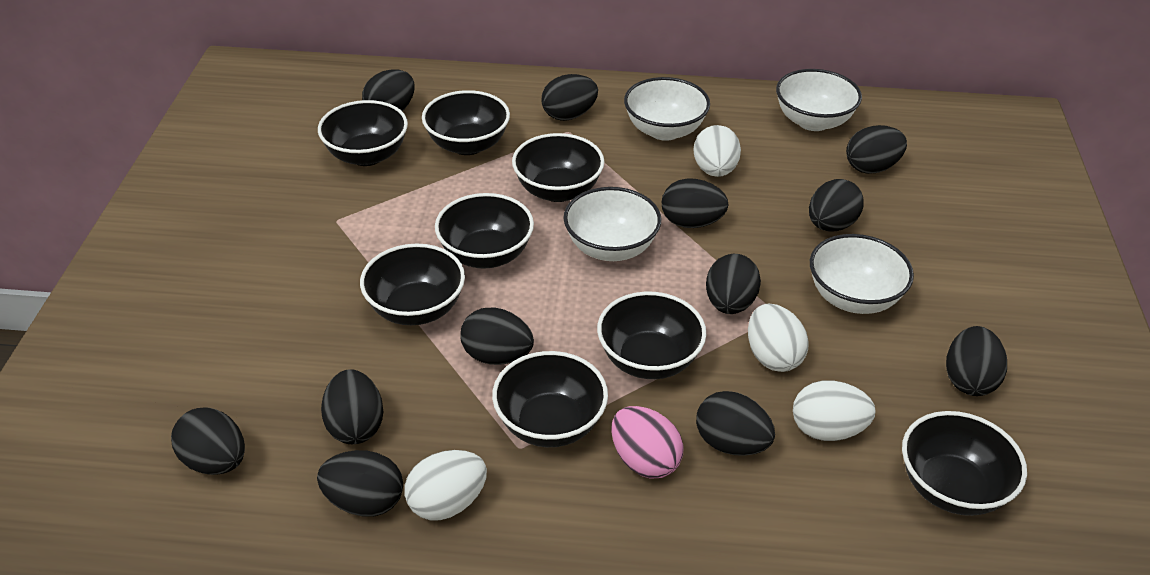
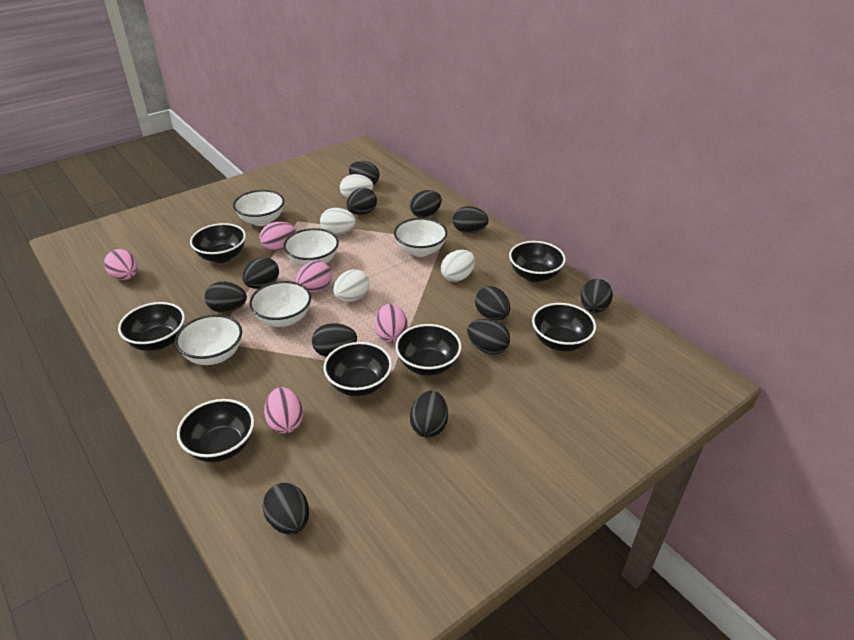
black bowl: 8 -> 7
pink egg: 1 -> 5
white bowl: 4 -> 5

